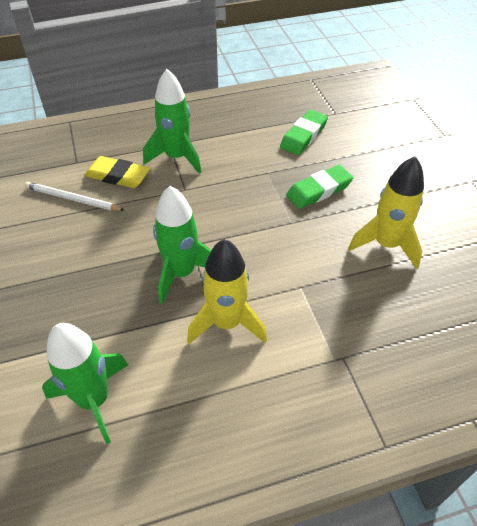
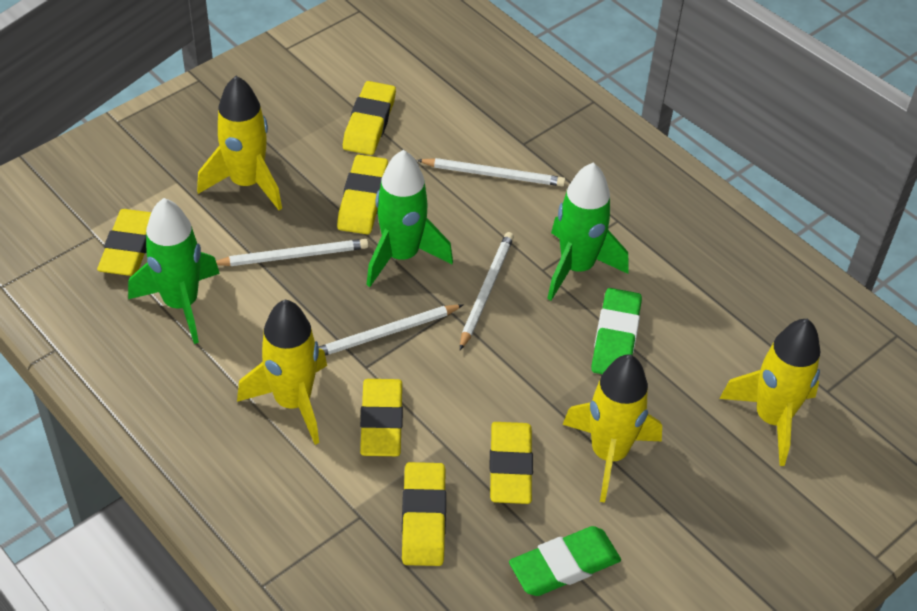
white pencil: 1 -> 4
yellow eraser: 1 -> 6
yellow rocket: 2 -> 4

